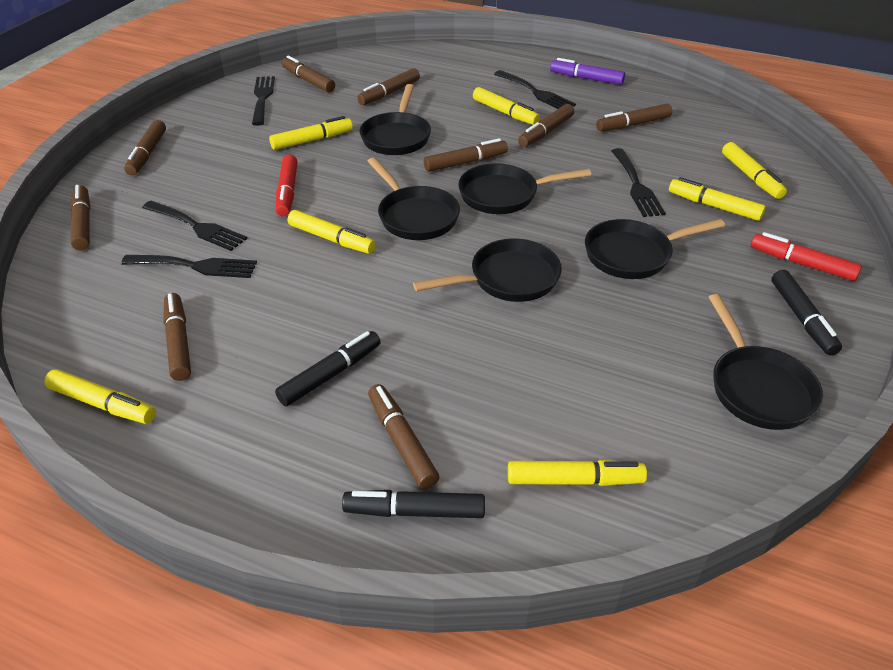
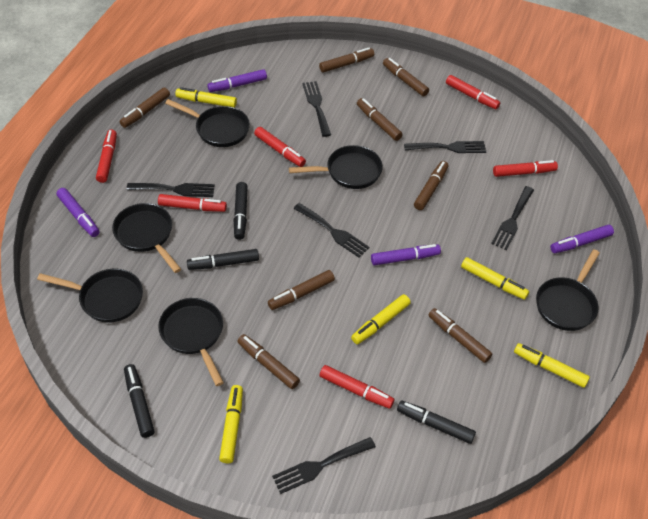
black fork: 5 -> 6
black marker: 3 -> 4
brown marker: 9 -> 8
purple marker: 1 -> 4
red marker: 2 -> 6
yellow marker: 7 -> 5

